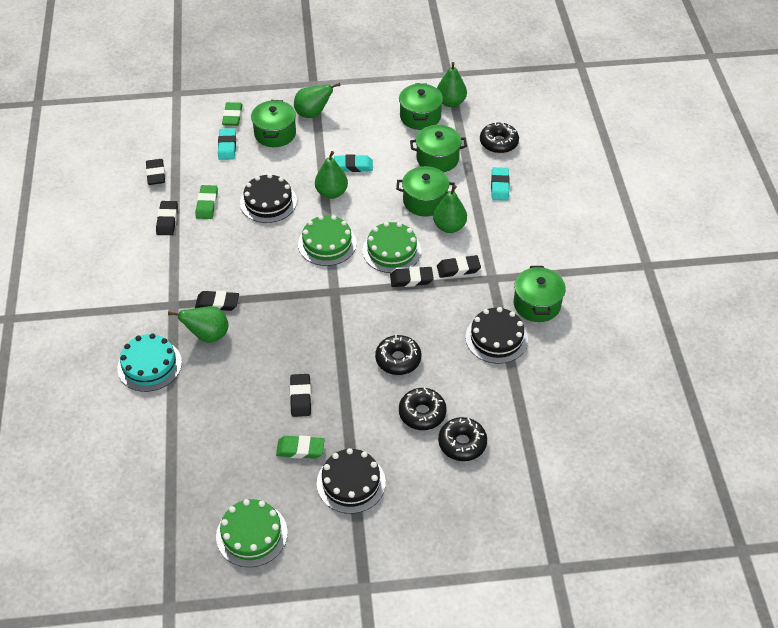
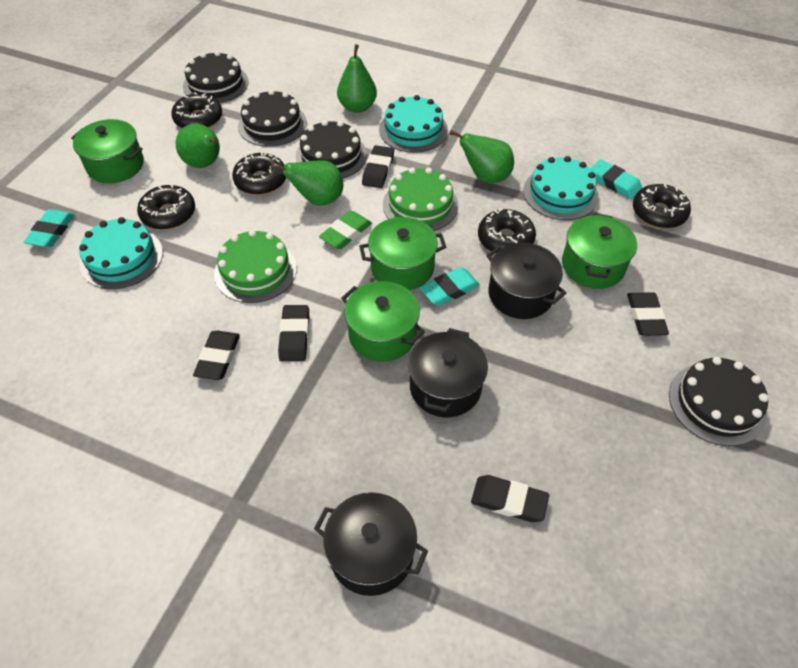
black cake: 3 -> 4
black donut: 4 -> 5
black eraser: 6 -> 5
black pot: 0 -> 3
green cake: 3 -> 2
green eraser: 3 -> 1
green pear: 5 -> 4
green pot: 5 -> 4
turquoise cake: 1 -> 3

